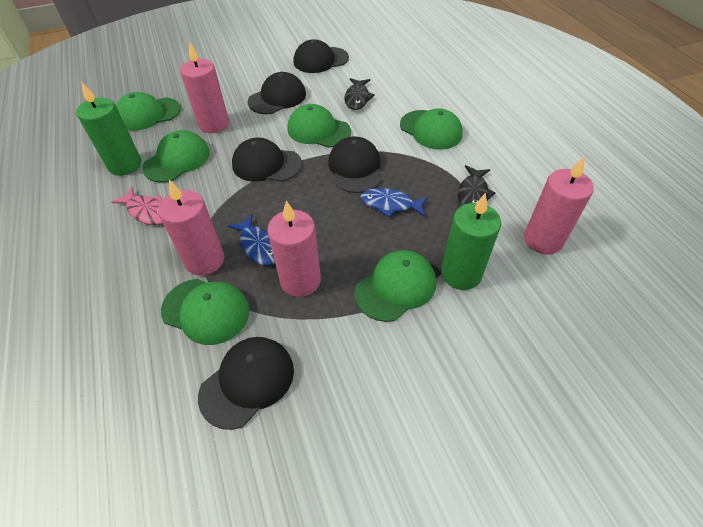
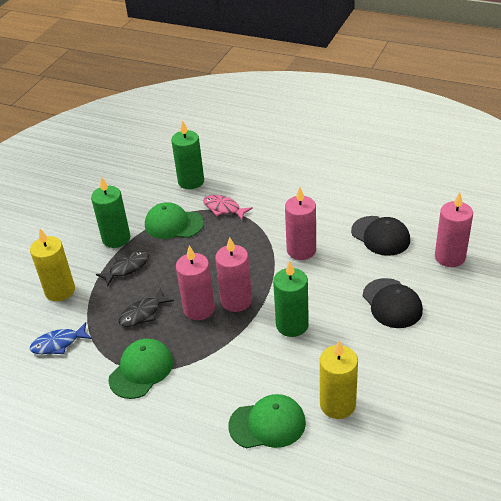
black cap: 5 -> 2
blue fish: 2 -> 1
green candle: 2 -> 3
green cap: 6 -> 3
yellow candle: 0 -> 2

